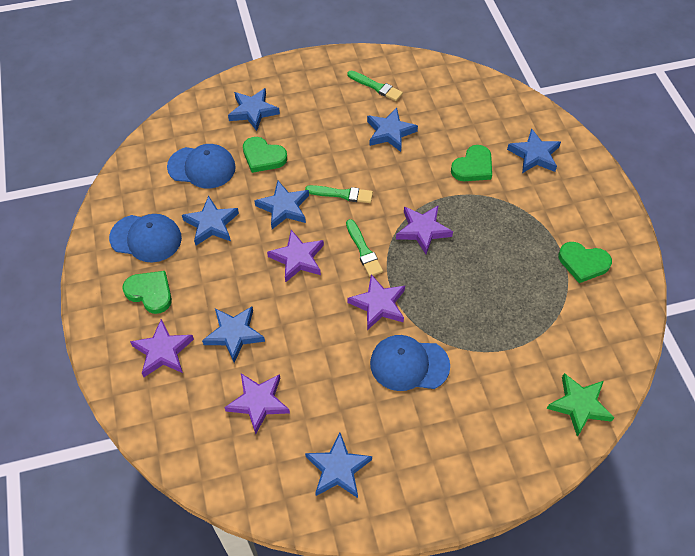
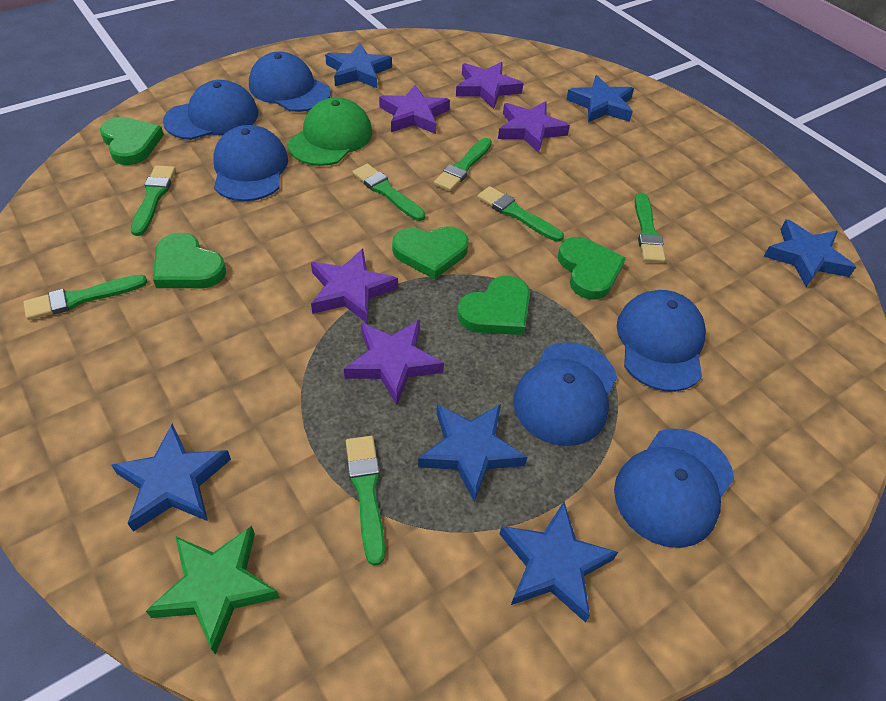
blue cap: 3 -> 6
blue star: 7 -> 6
green brush: 3 -> 7
green cap: 0 -> 1
green heart: 4 -> 5

